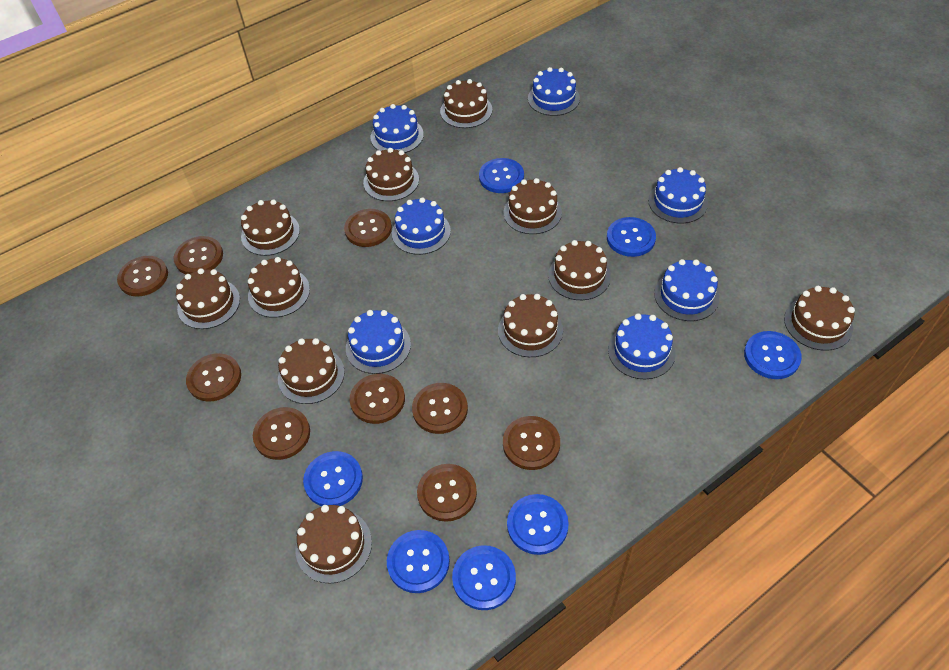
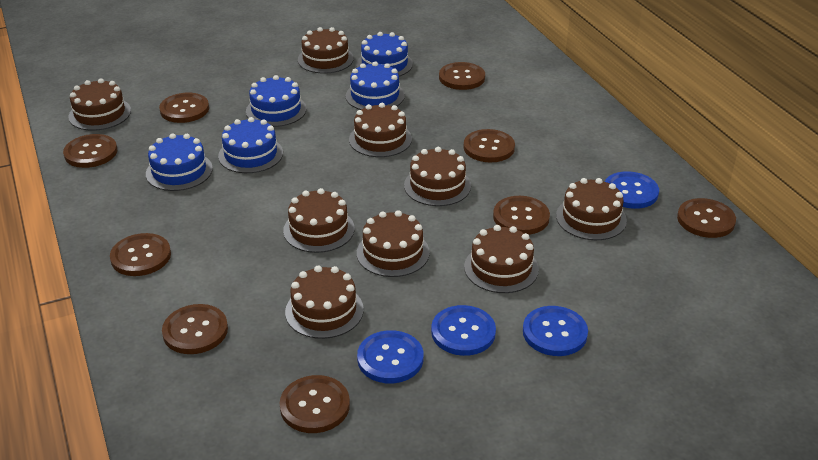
blue button: 7 -> 4
blue cake: 7 -> 5
brown cake: 11 -> 9

